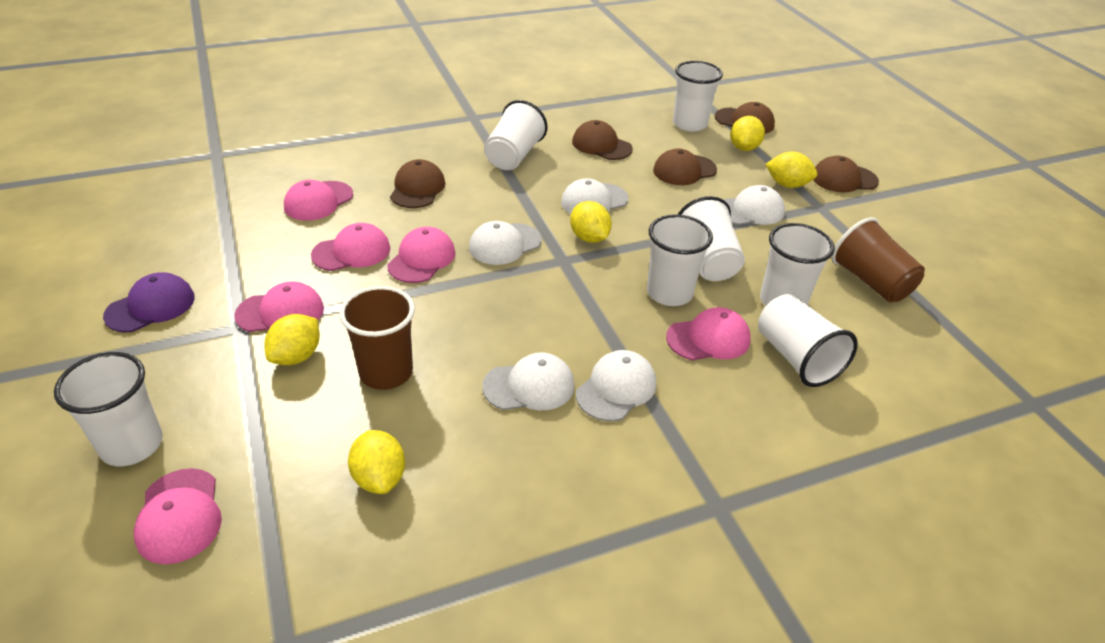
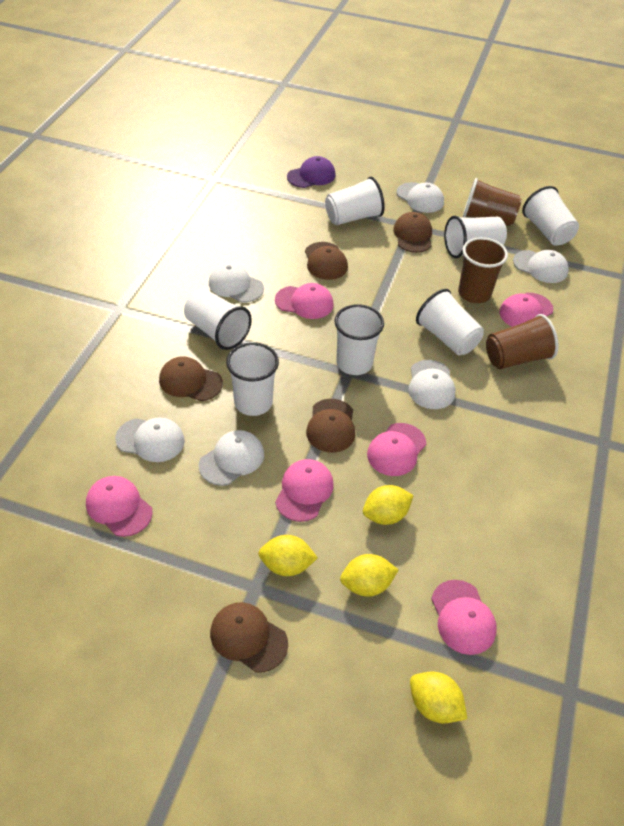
brown cup: 2 -> 3
white cap: 5 -> 6
yellow lemon: 5 -> 4

